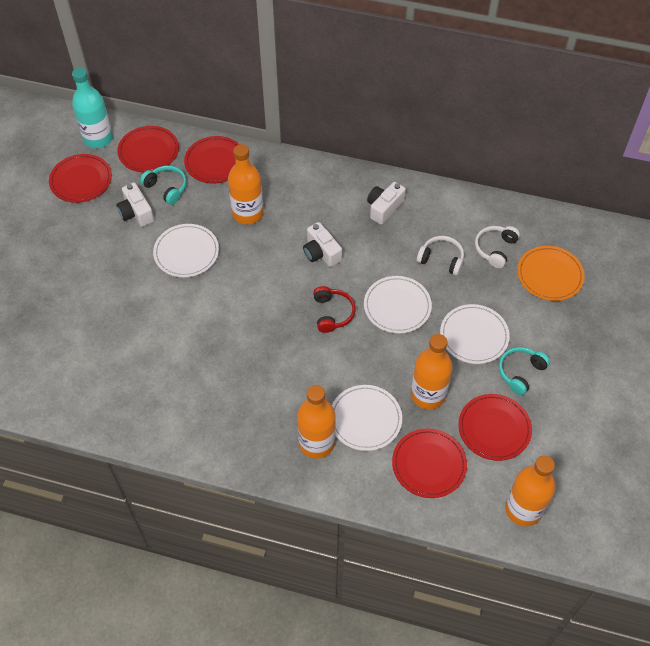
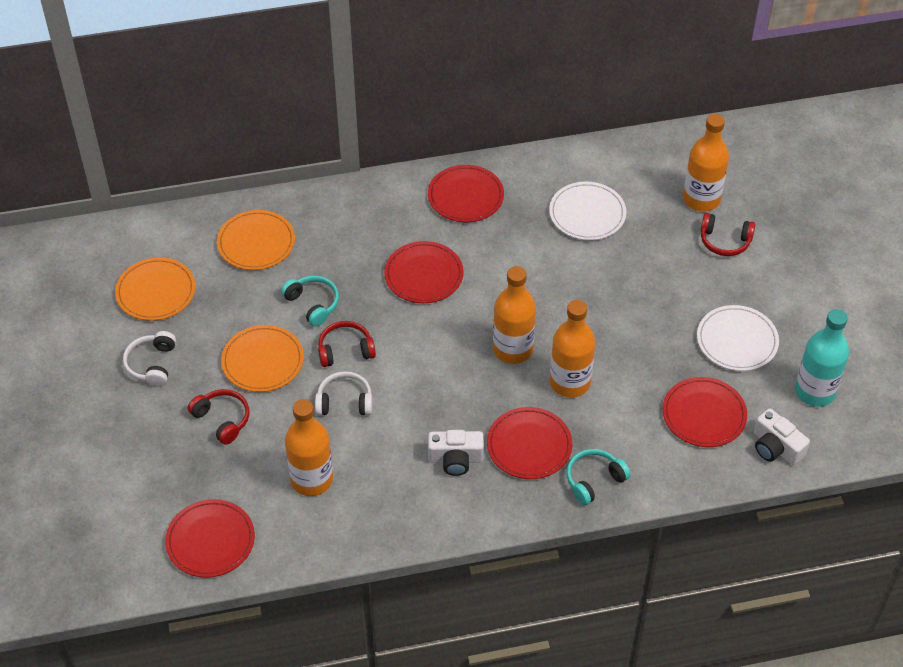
orange plate: 1 -> 3
red headphones: 1 -> 3
white camera: 3 -> 2
white plate: 4 -> 2

